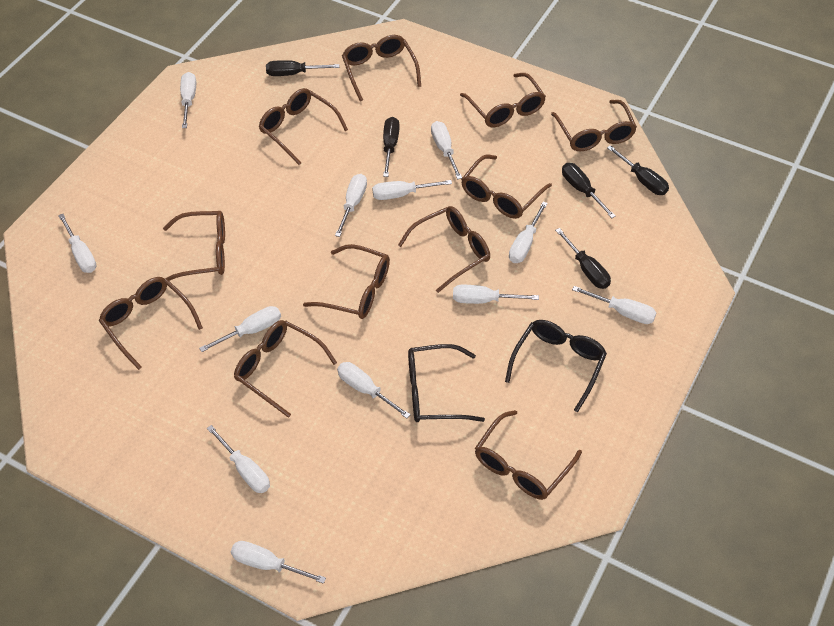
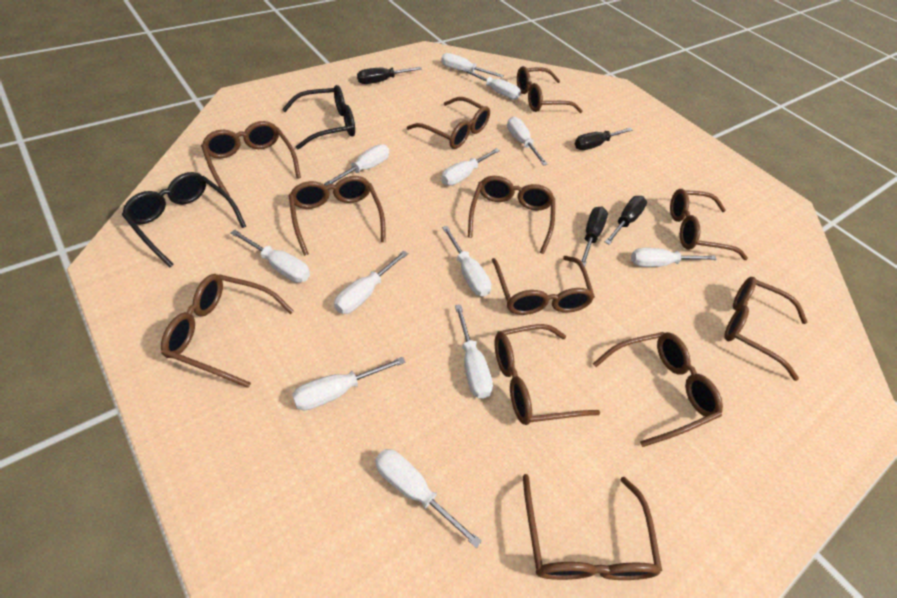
black screwdriver: 5 -> 4
brown glasses: 11 -> 12

